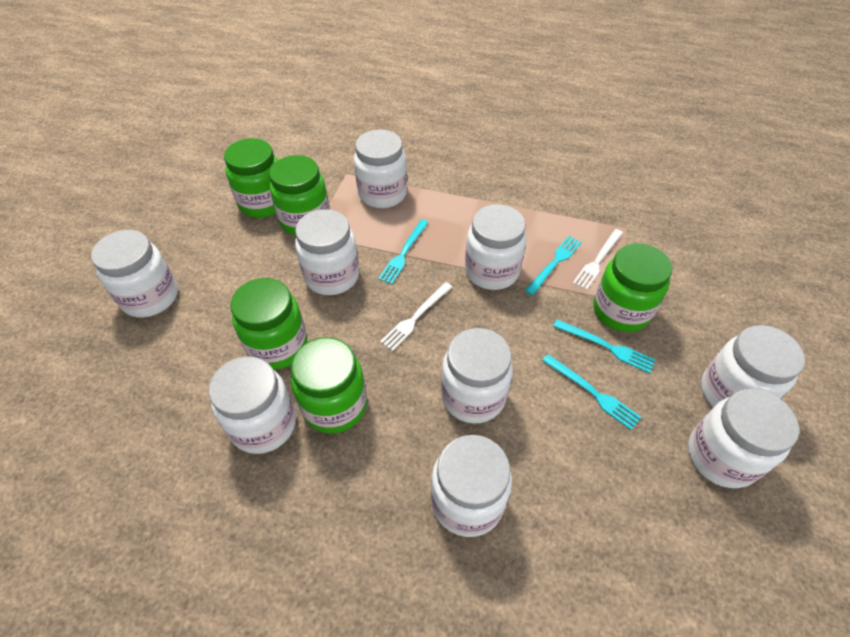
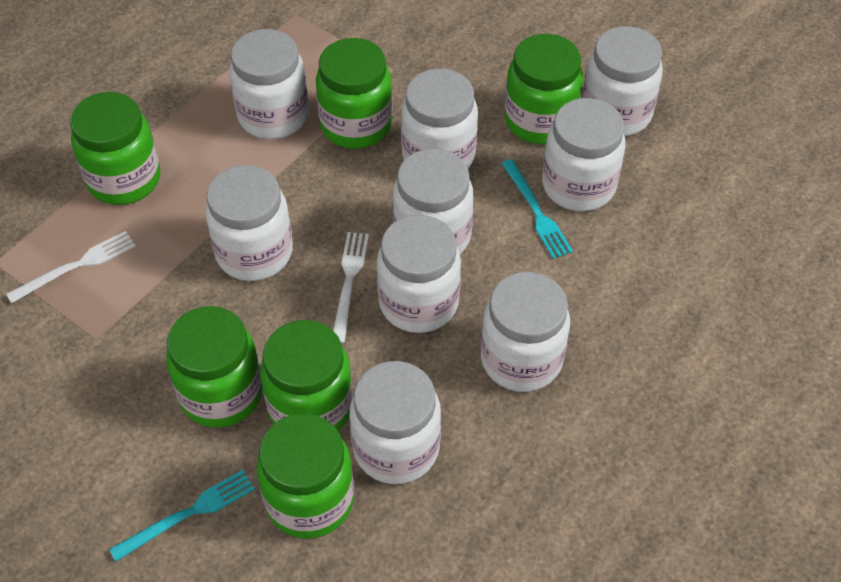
green jar: 5 -> 6
turquoise fork: 4 -> 2

